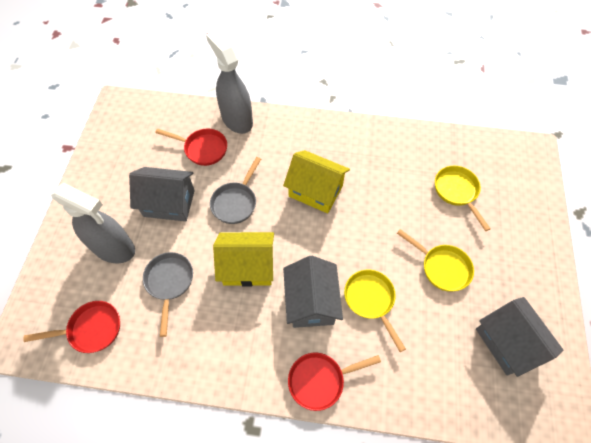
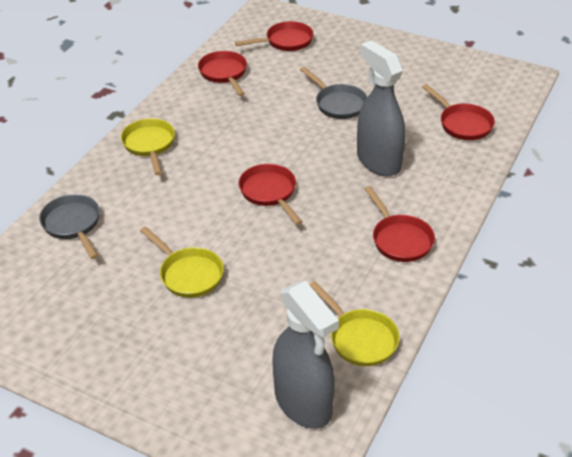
grey house: 3 -> 0
red pan: 3 -> 5
yellow house: 2 -> 0

